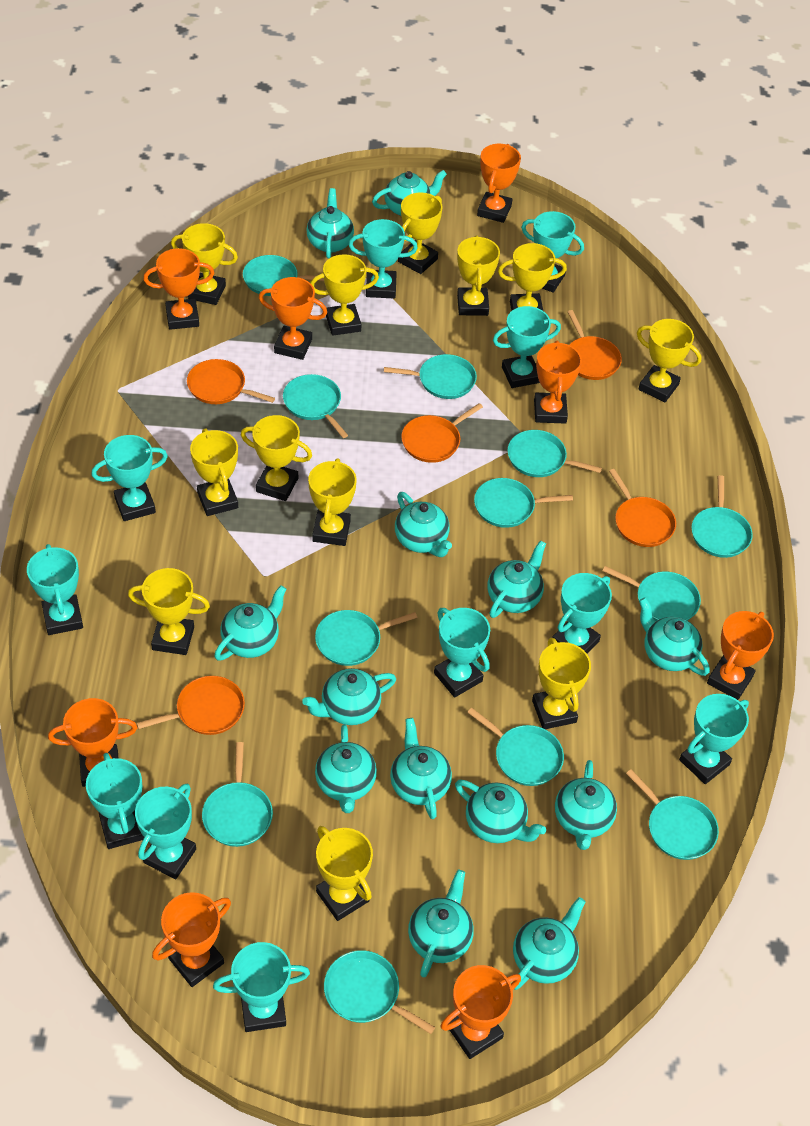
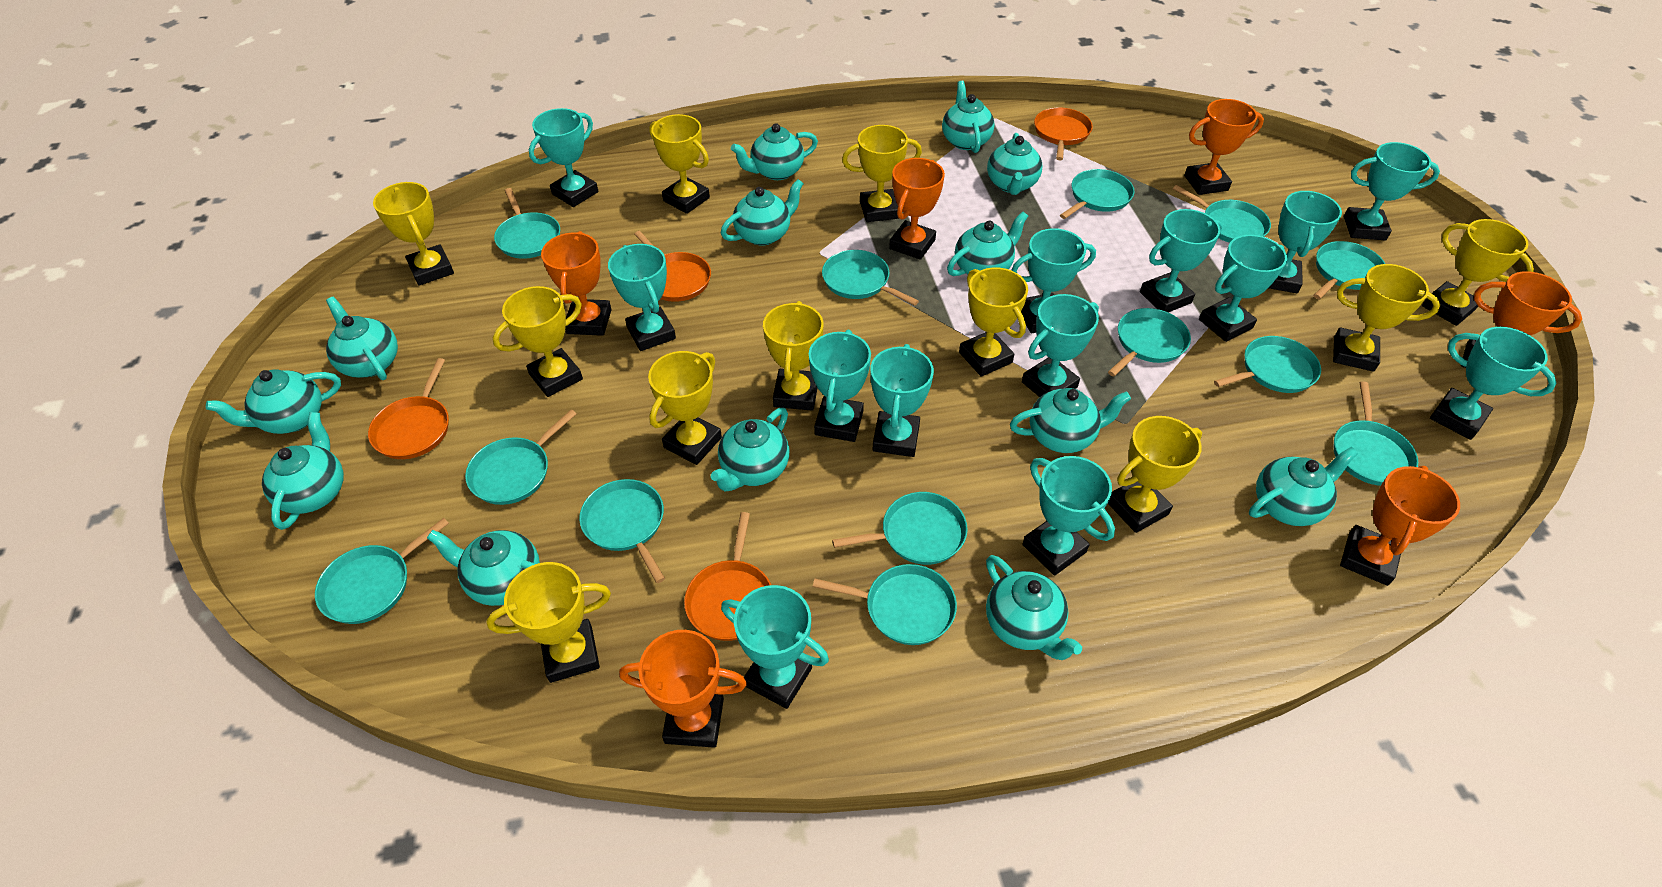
orange pan: 5 -> 4
orange trophy: 8 -> 6
turquoise pan: 12 -> 13
turquoise trophy: 11 -> 13
yellow trophy: 12 -> 11

